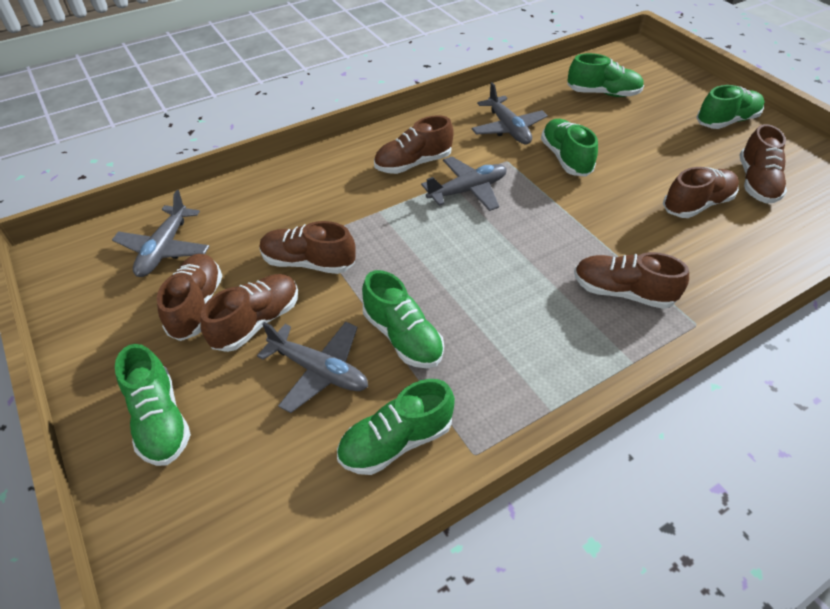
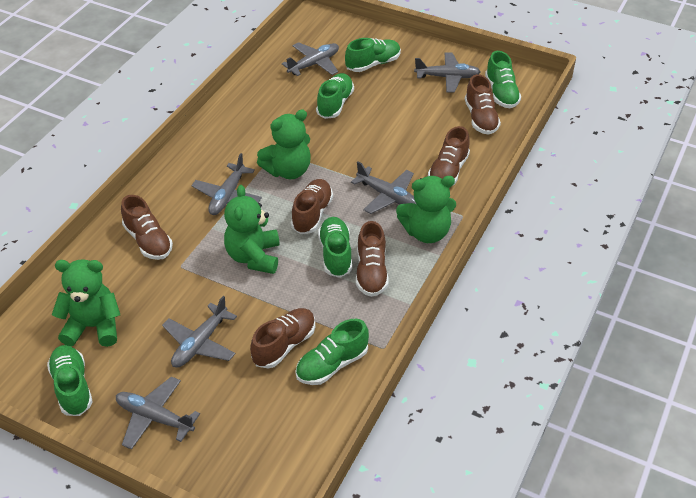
brown shoe: 7 -> 6
green teddy bear: 0 -> 4
grey plane: 4 -> 6

